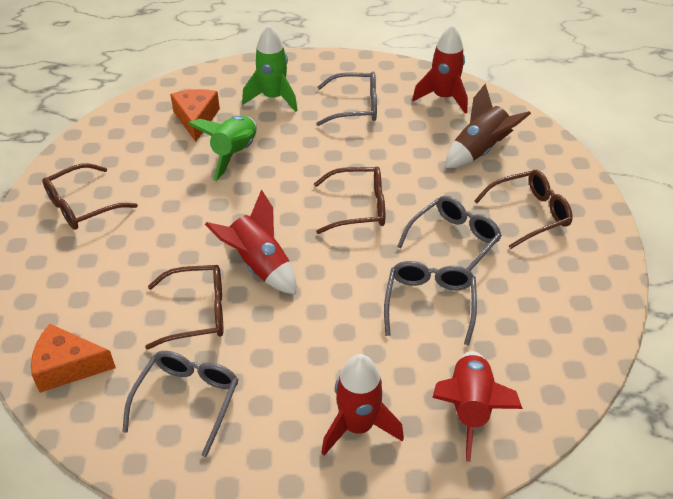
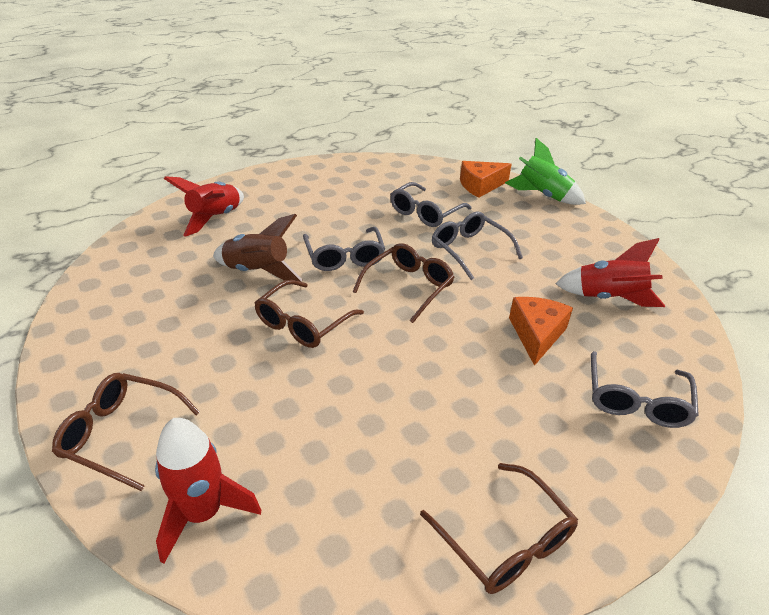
green rocket: 2 -> 1
red rocket: 4 -> 3

